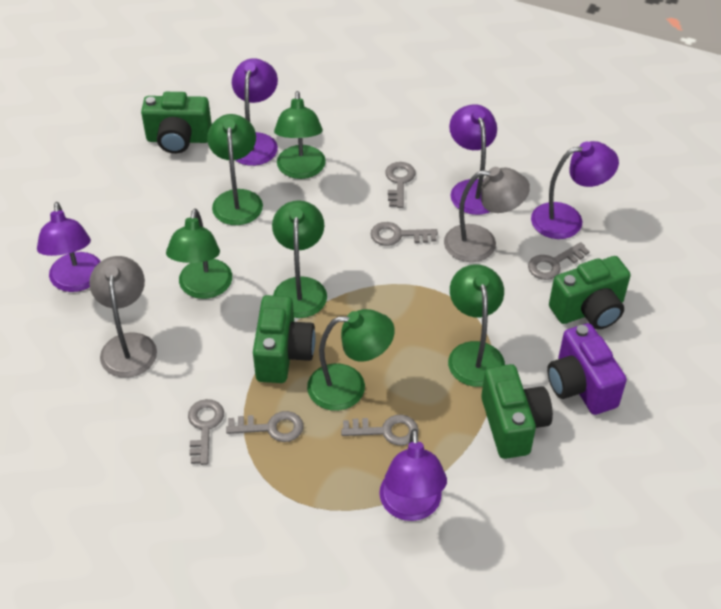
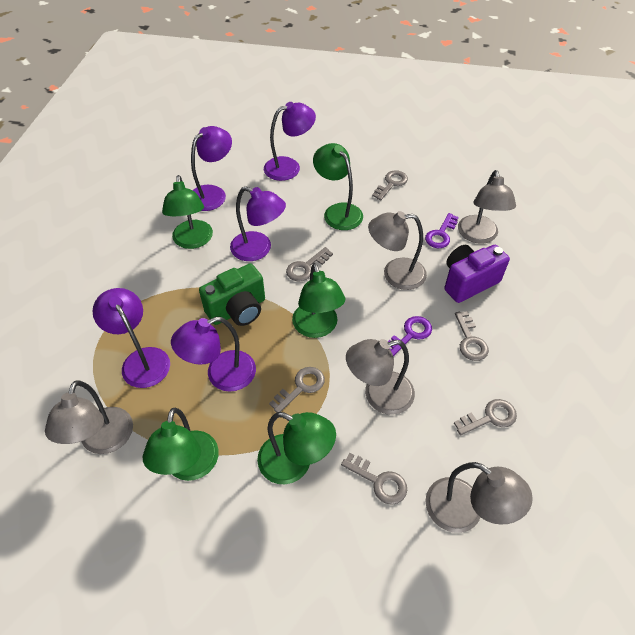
green camera: 4 -> 1
green lamp: 6 -> 5
grey lamp: 2 -> 5
purple key: 0 -> 2

